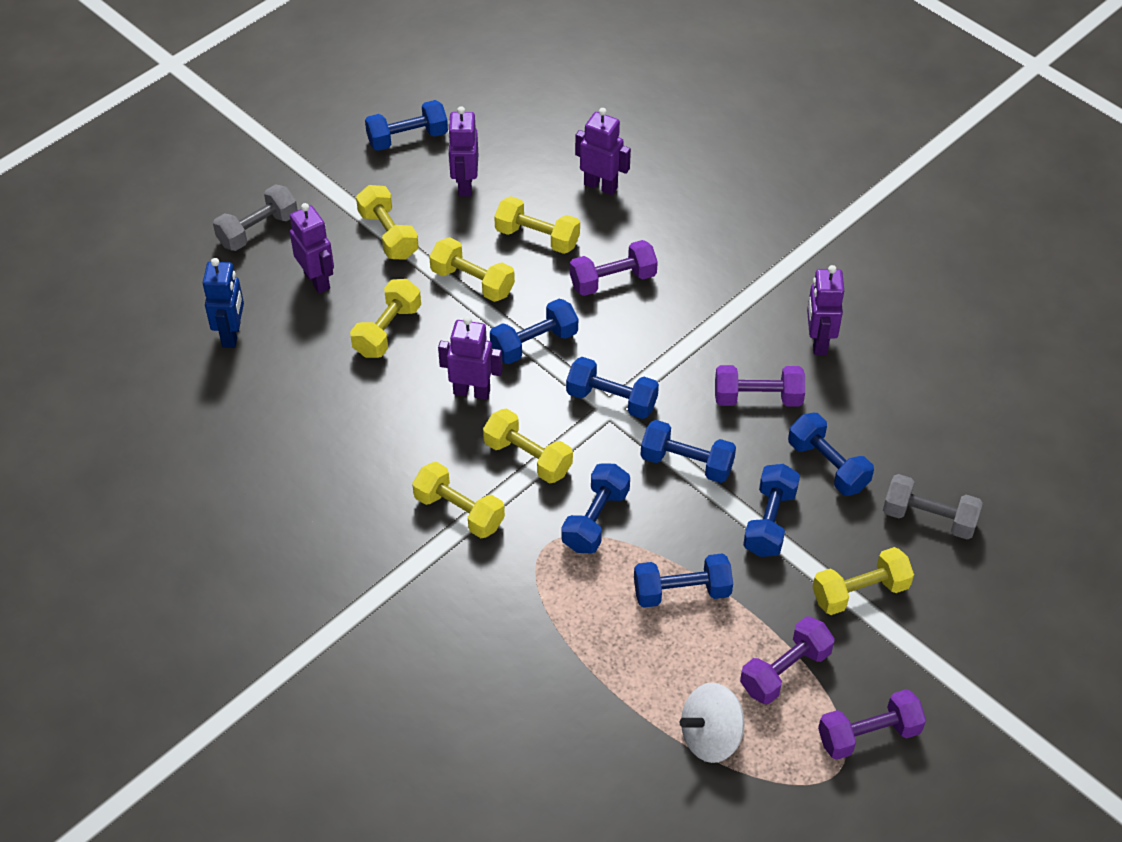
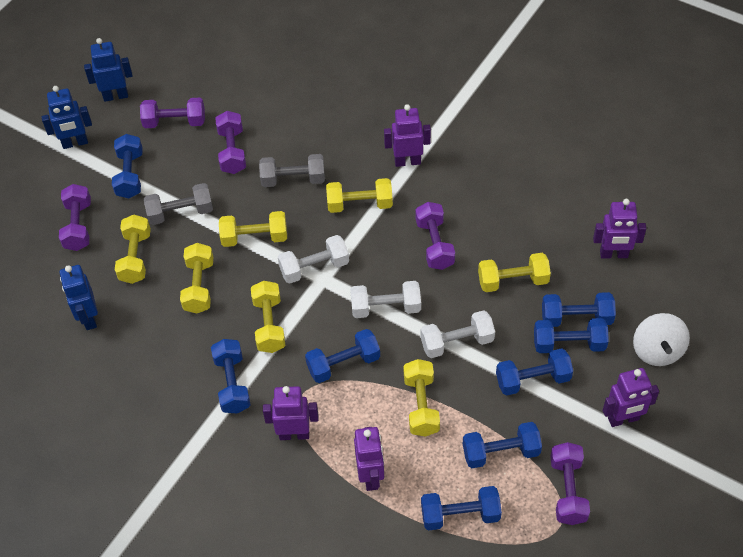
blue robot: 1 -> 3
purple dumbbell: 4 -> 5
white dumbbell: 0 -> 3

